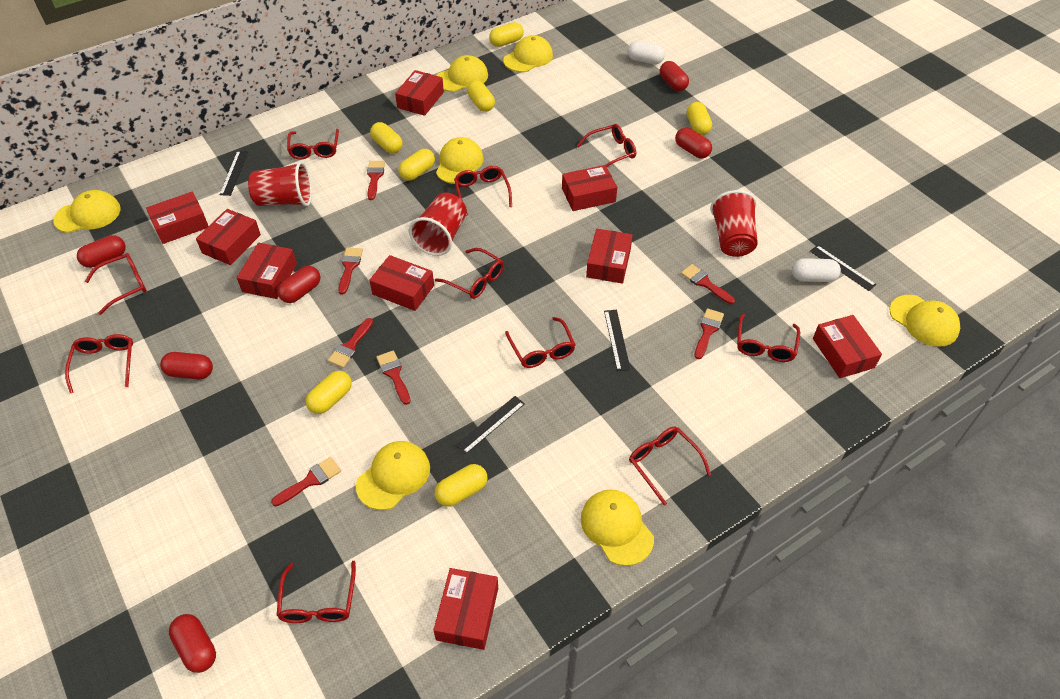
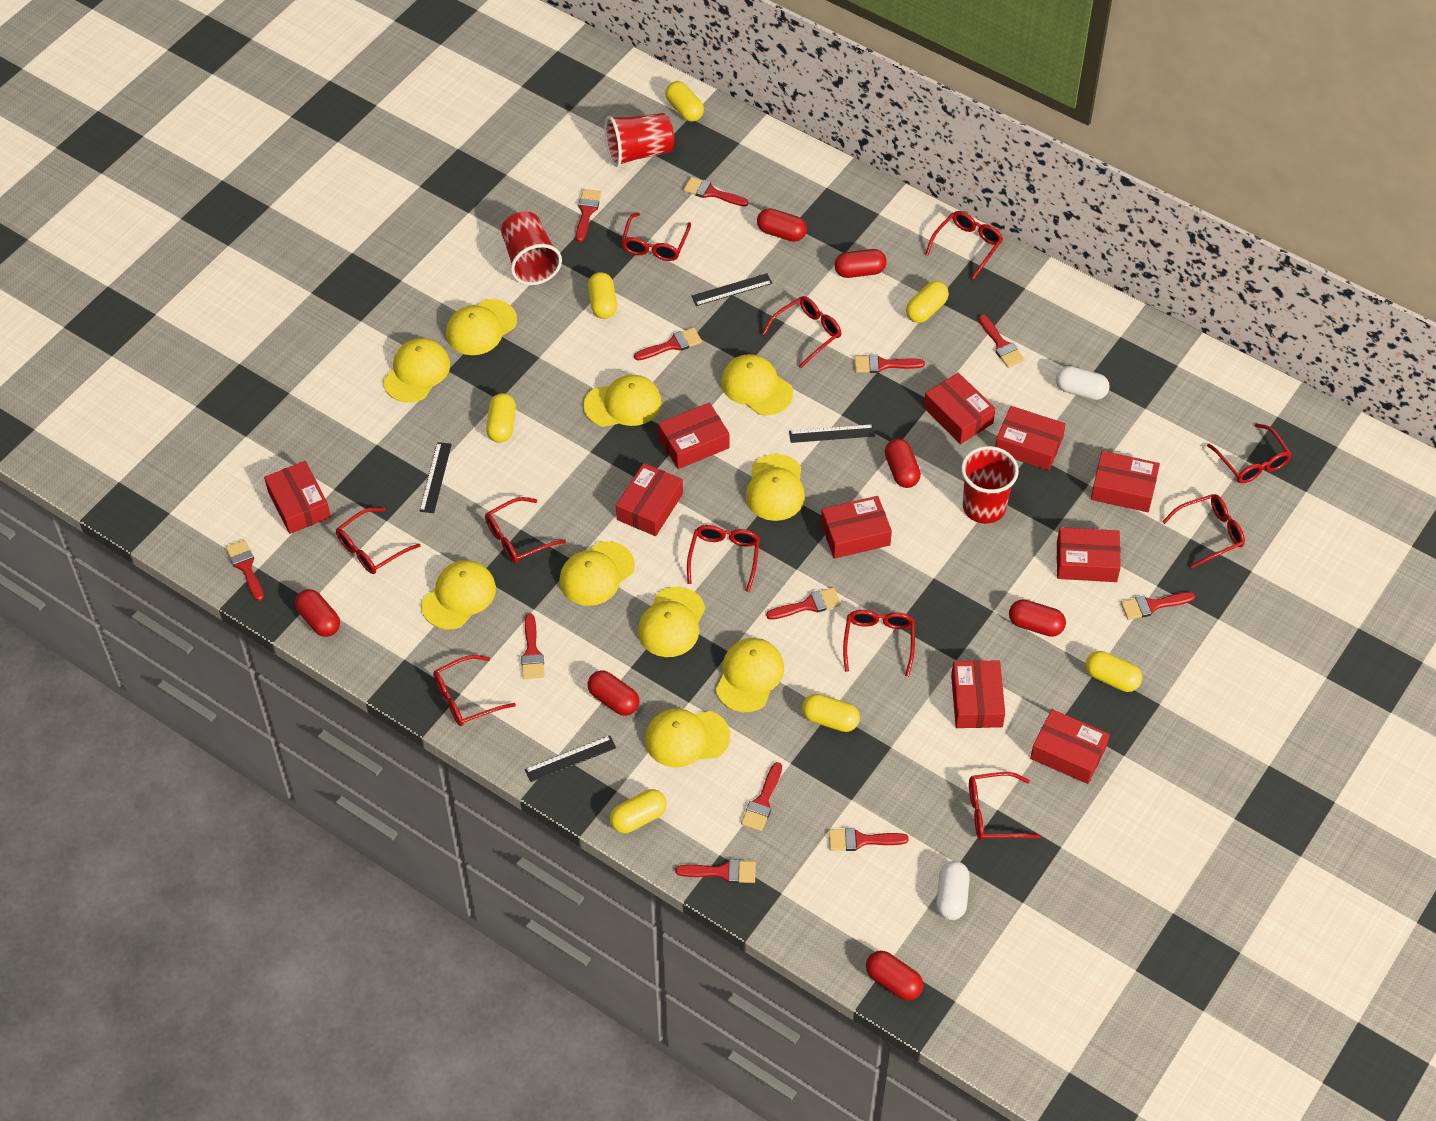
red box: 9 -> 10
red brush: 7 -> 12
red capsule: 6 -> 7
red glasses: 10 -> 11
yellow cap: 7 -> 10

